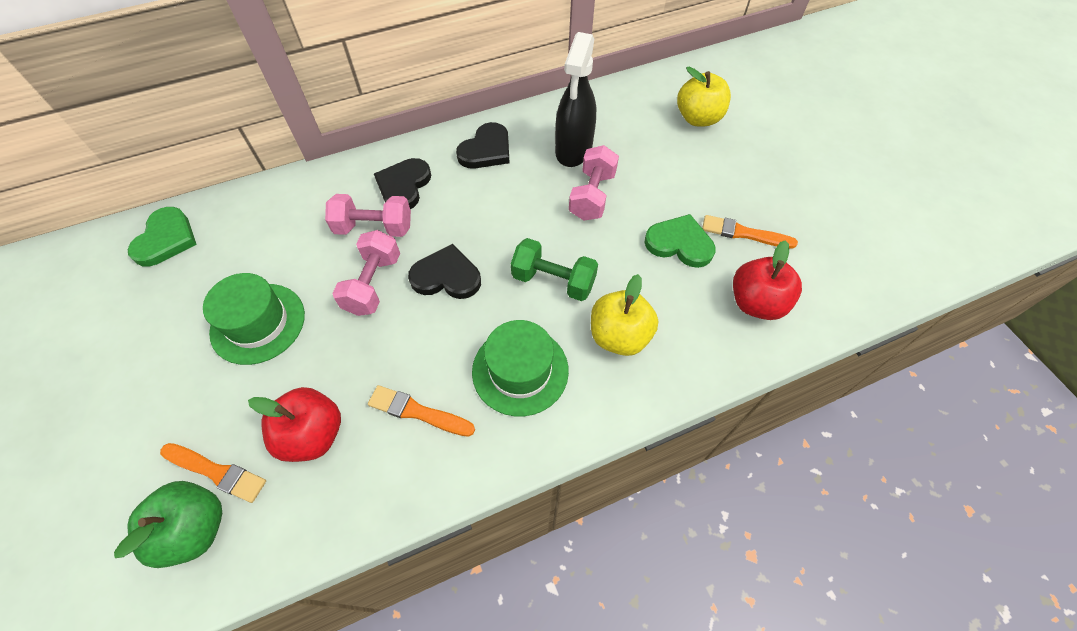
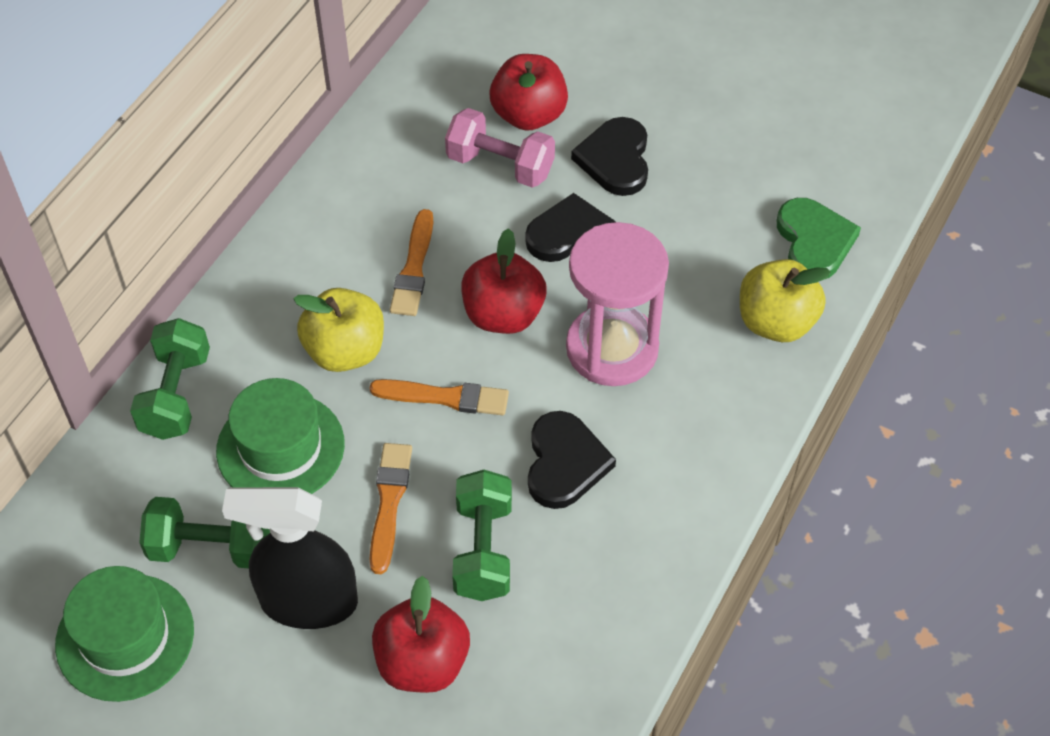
green apple: 1 -> 0
green dumbbell: 1 -> 3
green heart: 2 -> 1
pink dumbbell: 3 -> 1
pink hourglass: 0 -> 1
red apple: 2 -> 3

